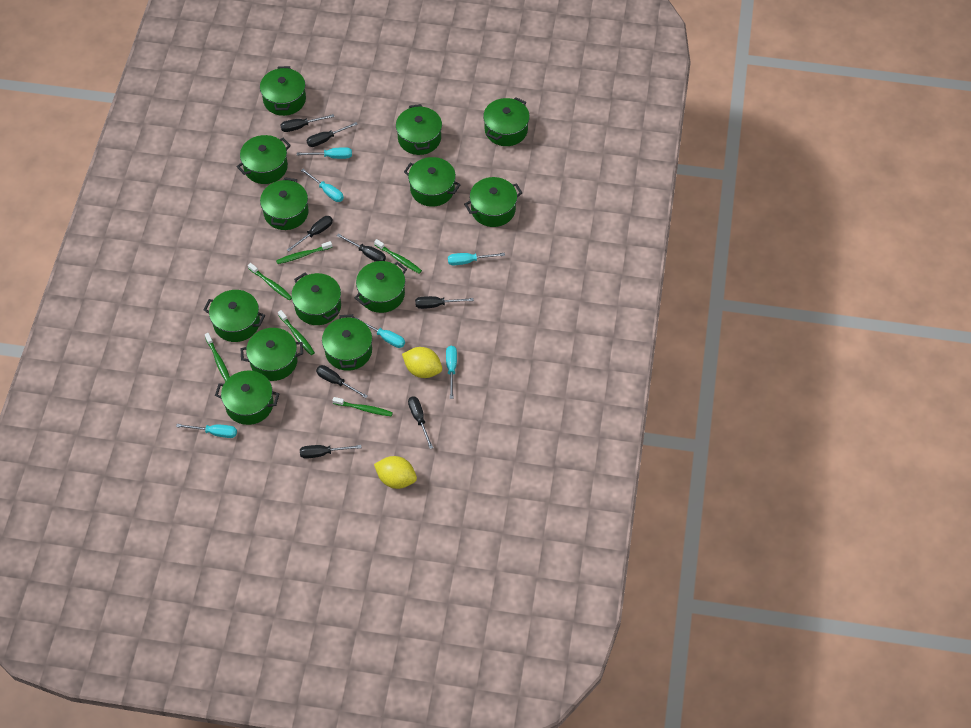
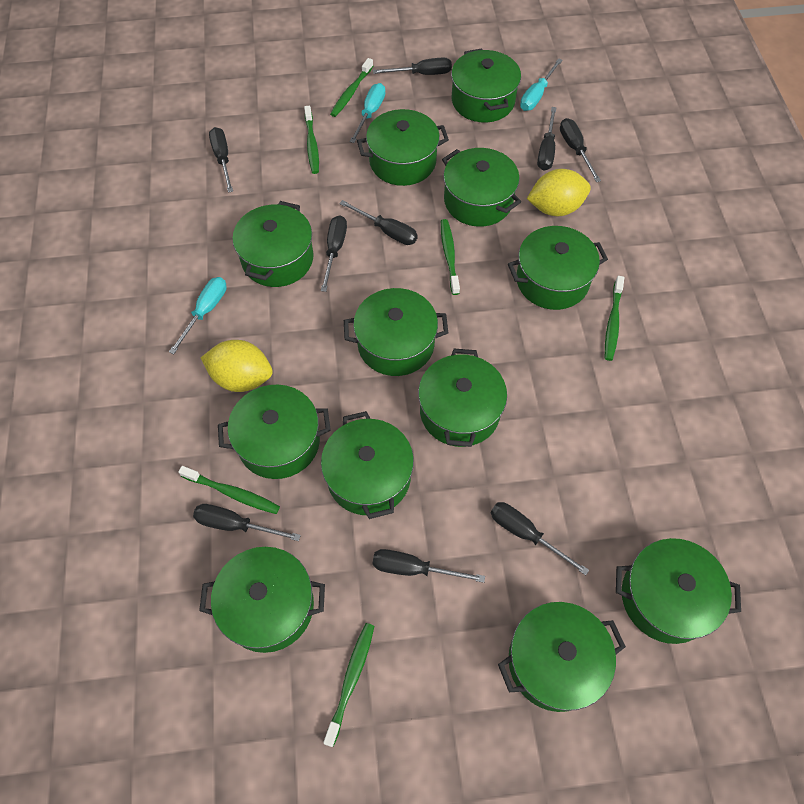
black screwdriver: 8 -> 9
green pot: 13 -> 12
turquoise screwdriver: 6 -> 3

